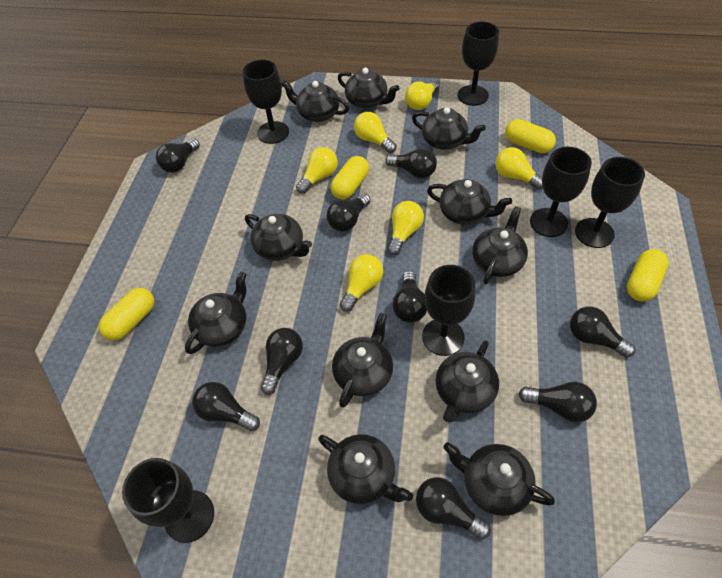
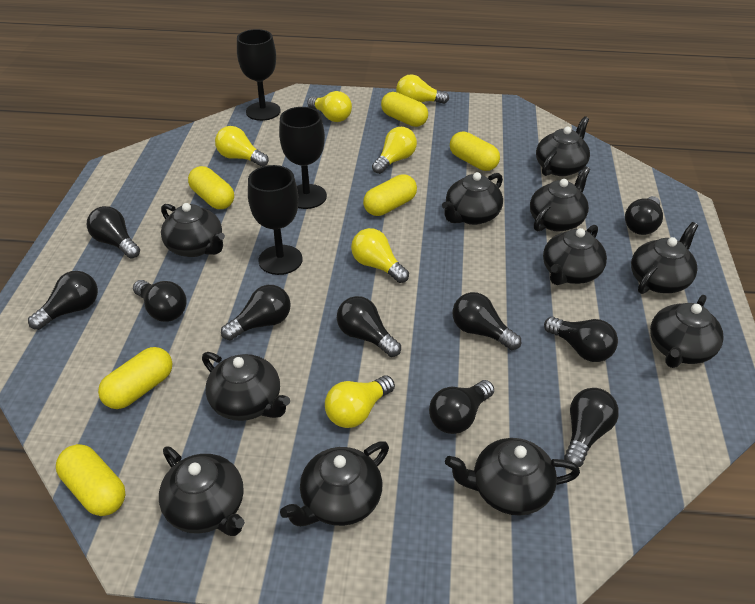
black goblet: 6 -> 3
black light bulb: 9 -> 10
yellow capsule: 4 -> 6

